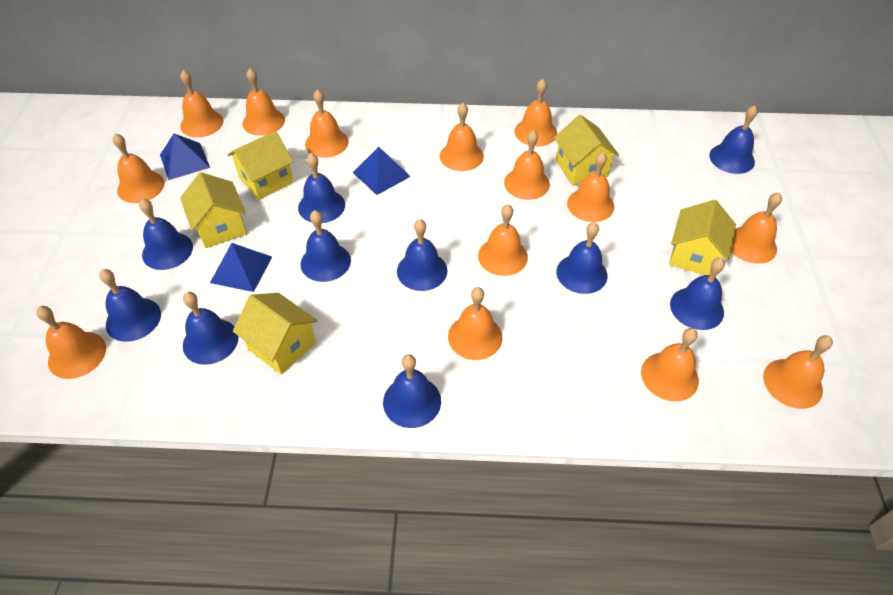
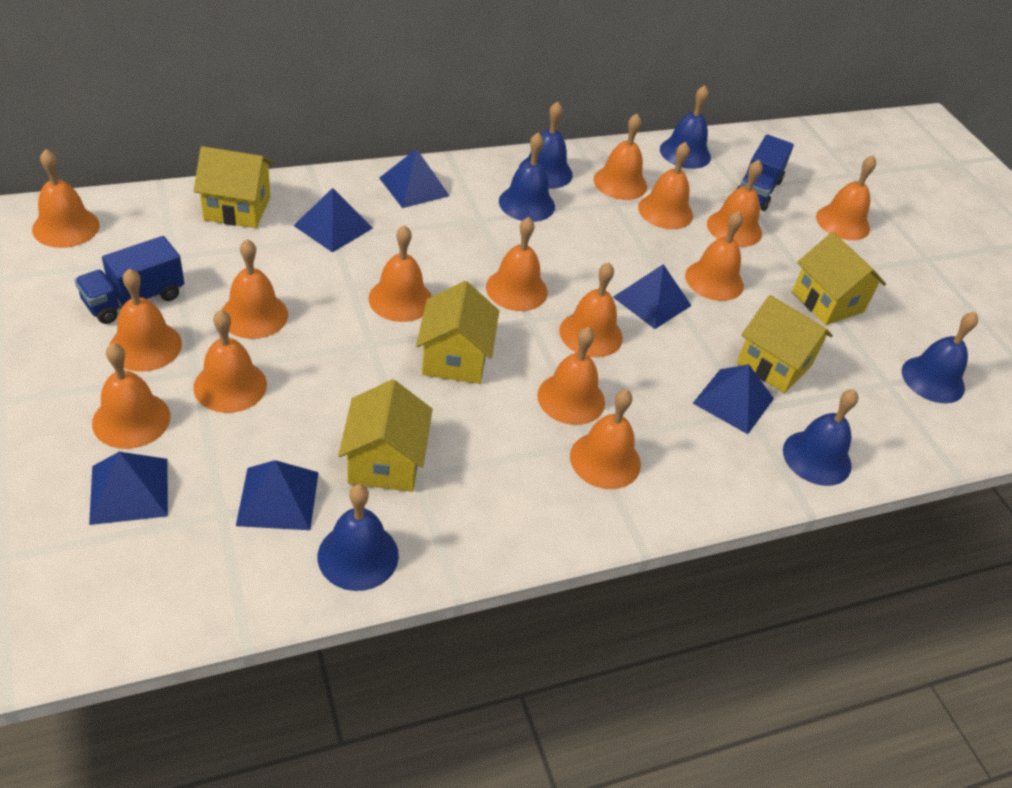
blue bell: 10 -> 6
blue pyramid: 3 -> 6
blue truck: 0 -> 2
orange bell: 14 -> 15

